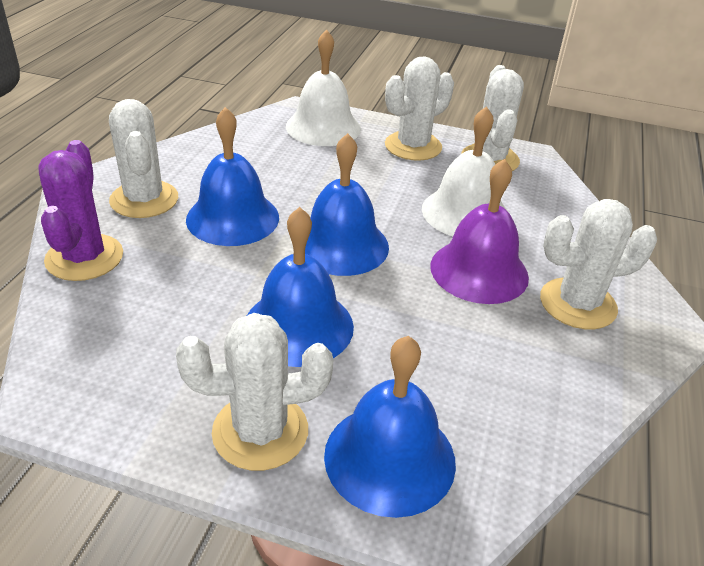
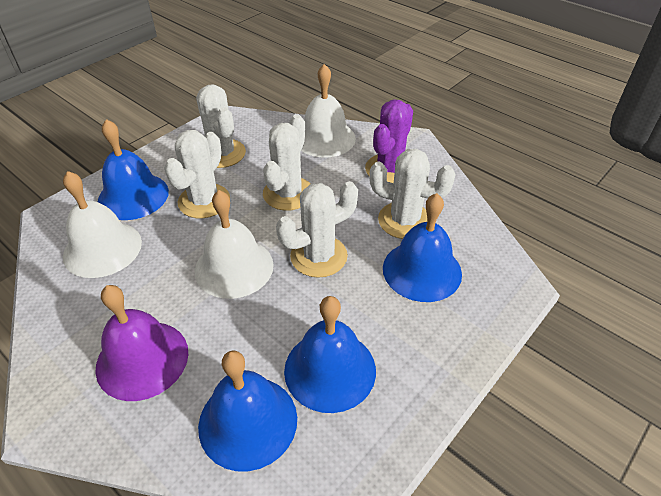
white bell: 2 -> 3

